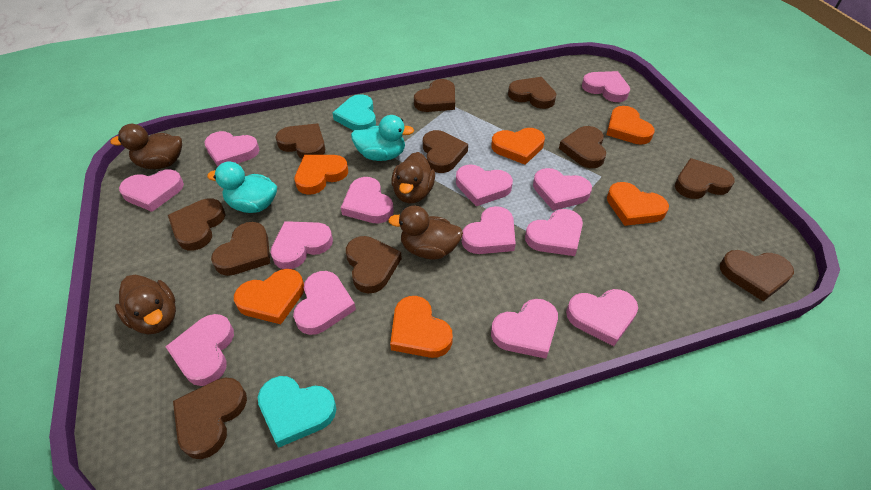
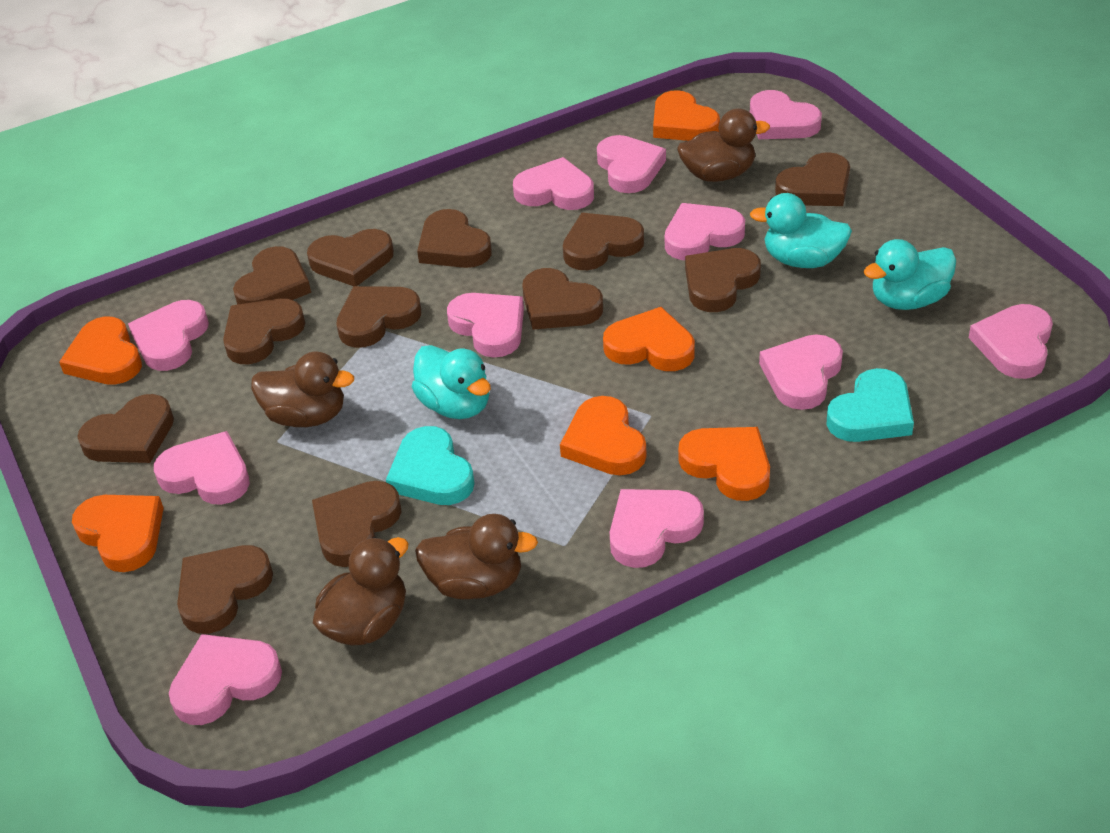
brown heart: 11 -> 12
pink heart: 13 -> 11
turquoise duck: 2 -> 3

